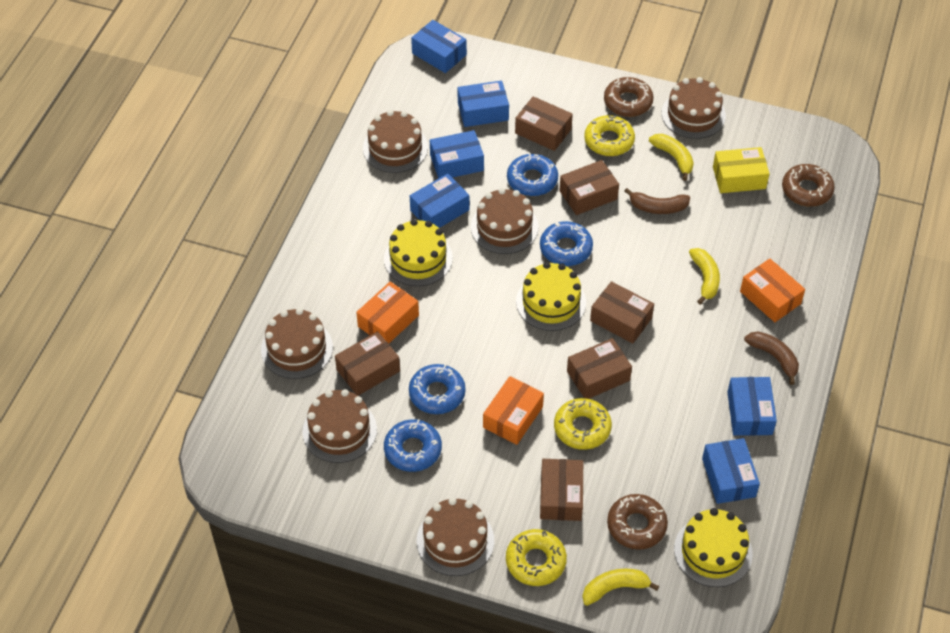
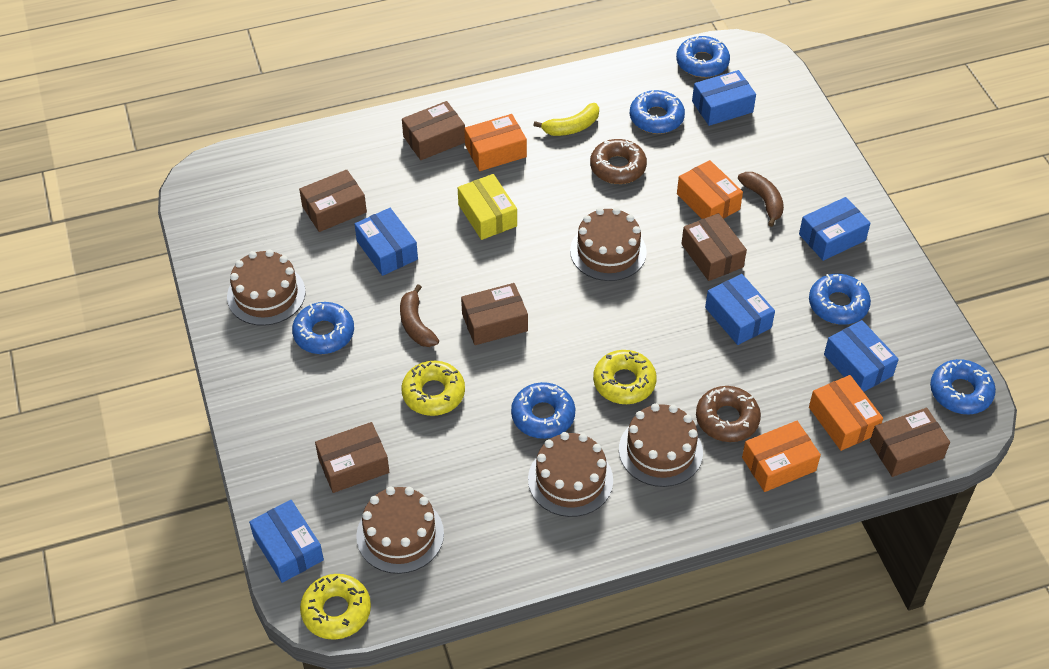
blue donut: 4 -> 6
brown cake: 6 -> 5
brown donut: 3 -> 2
orange box: 3 -> 4
yellow banana: 3 -> 1
yellow cake: 3 -> 0

